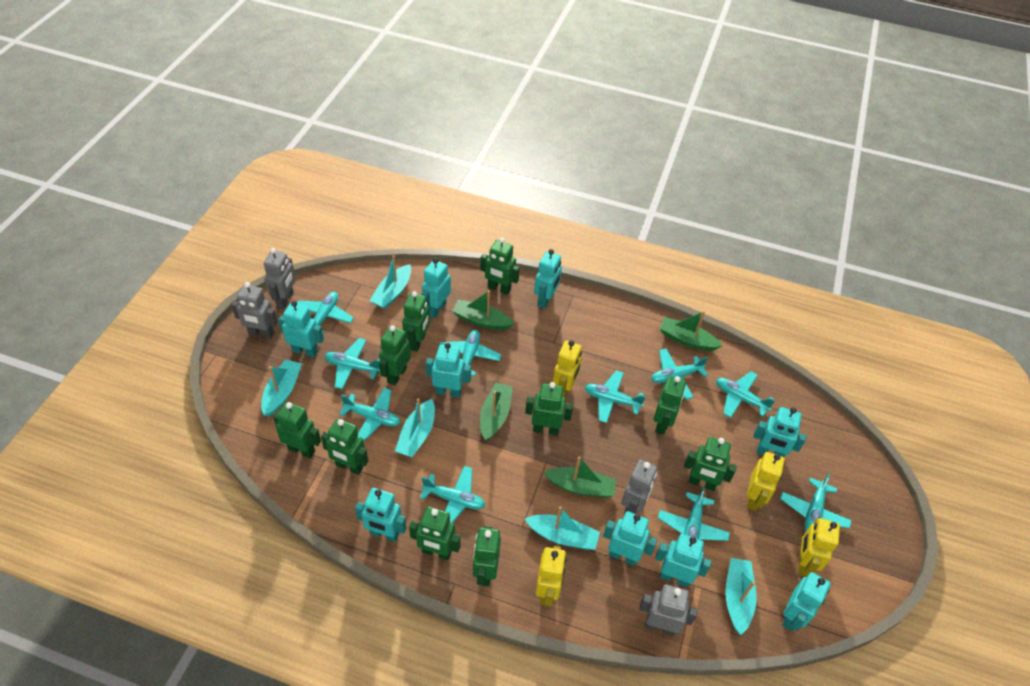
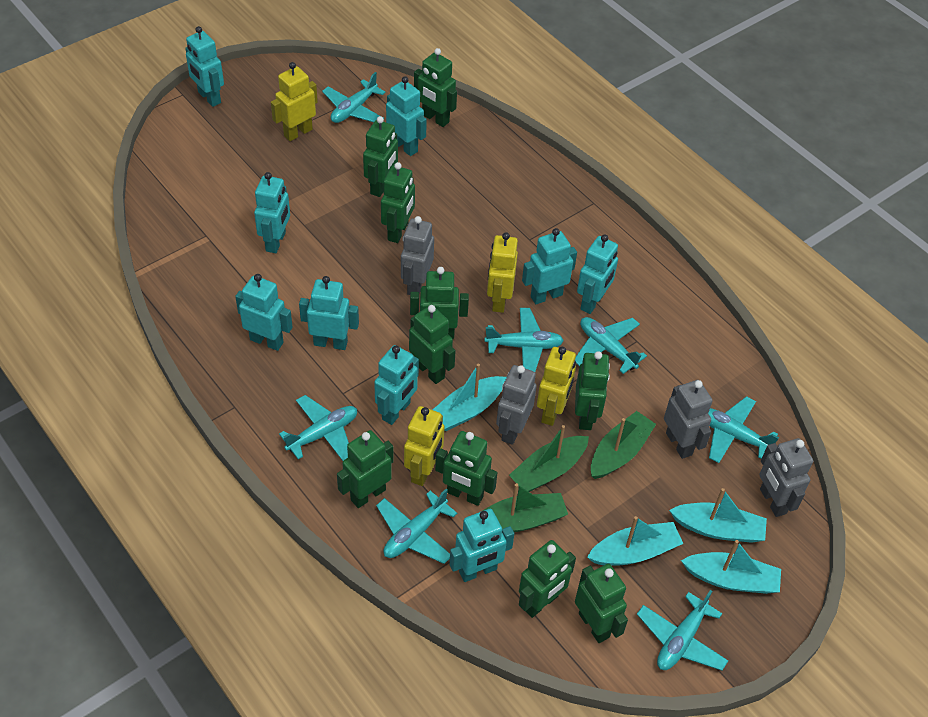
green boat: 4 -> 3
turquoise boat: 5 -> 4
turquoise plane: 10 -> 7

